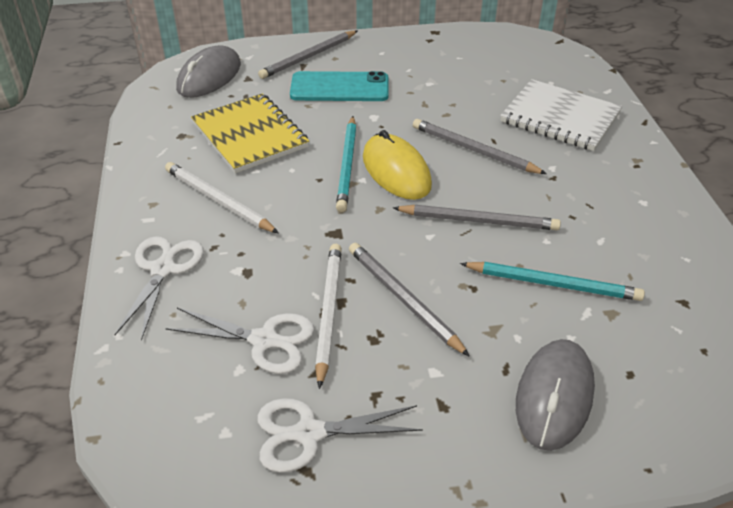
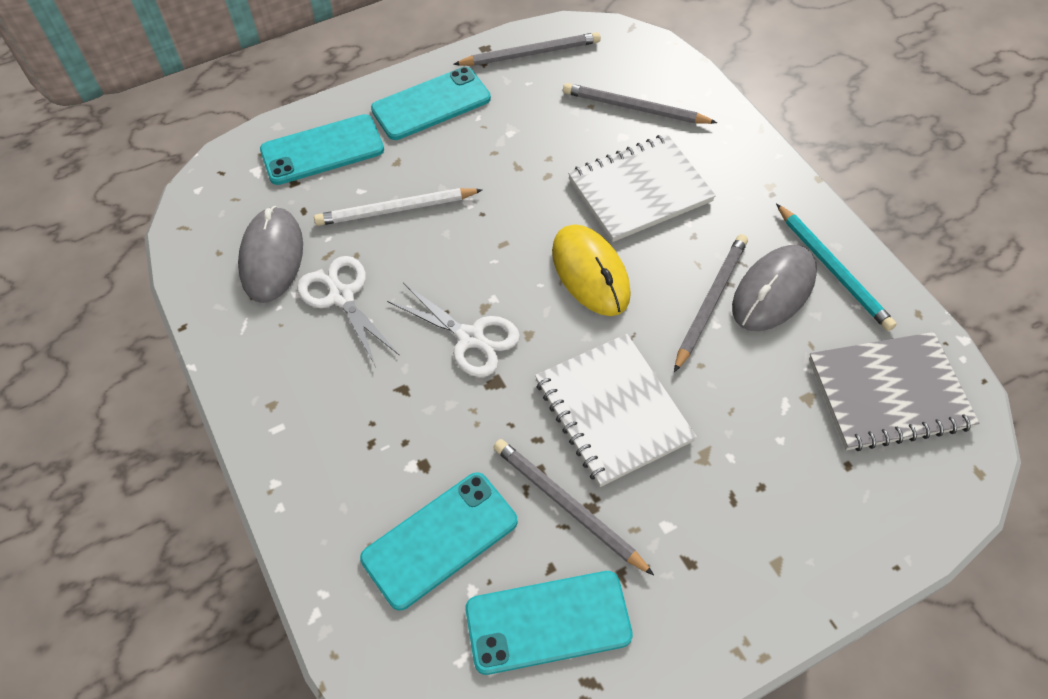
grey notebook: 0 -> 1
turquoise pencil: 2 -> 1
turquoise phone: 1 -> 4
white notebook: 1 -> 2
white pencil: 2 -> 1
white scissors: 3 -> 2
yellow notebook: 1 -> 0

